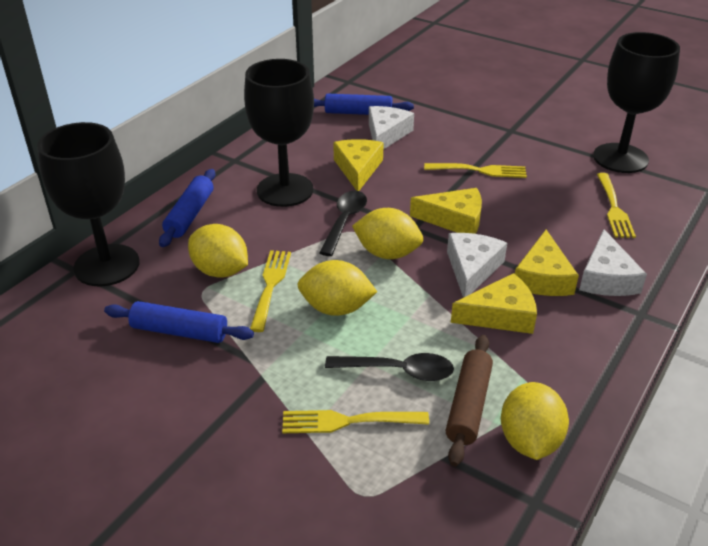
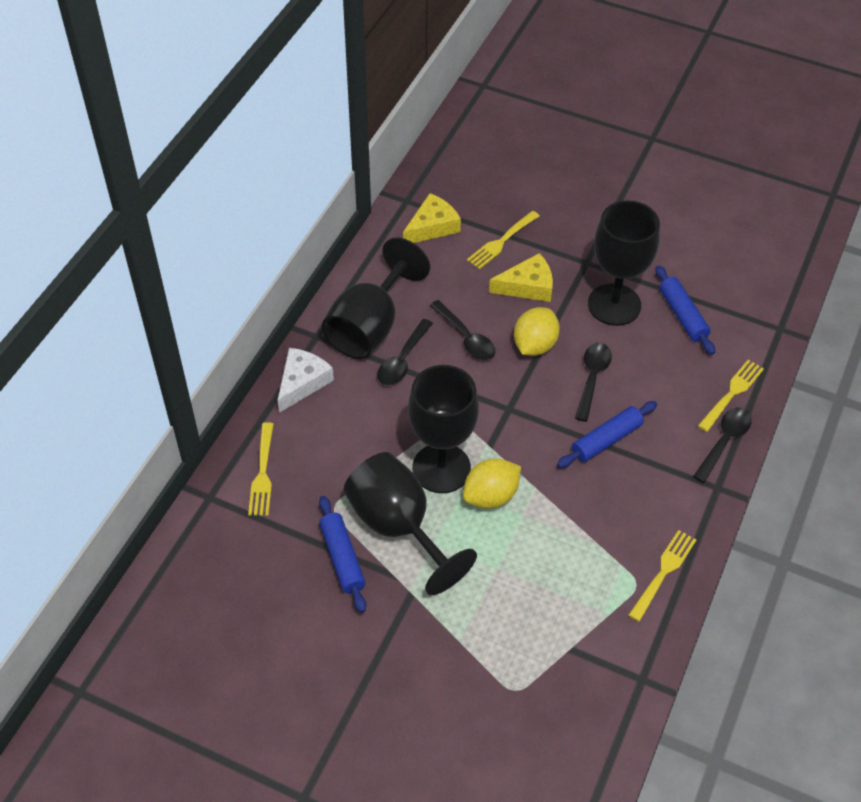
black goblet: 3 -> 4
black spoon: 2 -> 4
brown rolling pin: 1 -> 0
white cheese: 3 -> 1
yellow cheese: 4 -> 2
yellow lemon: 4 -> 2

